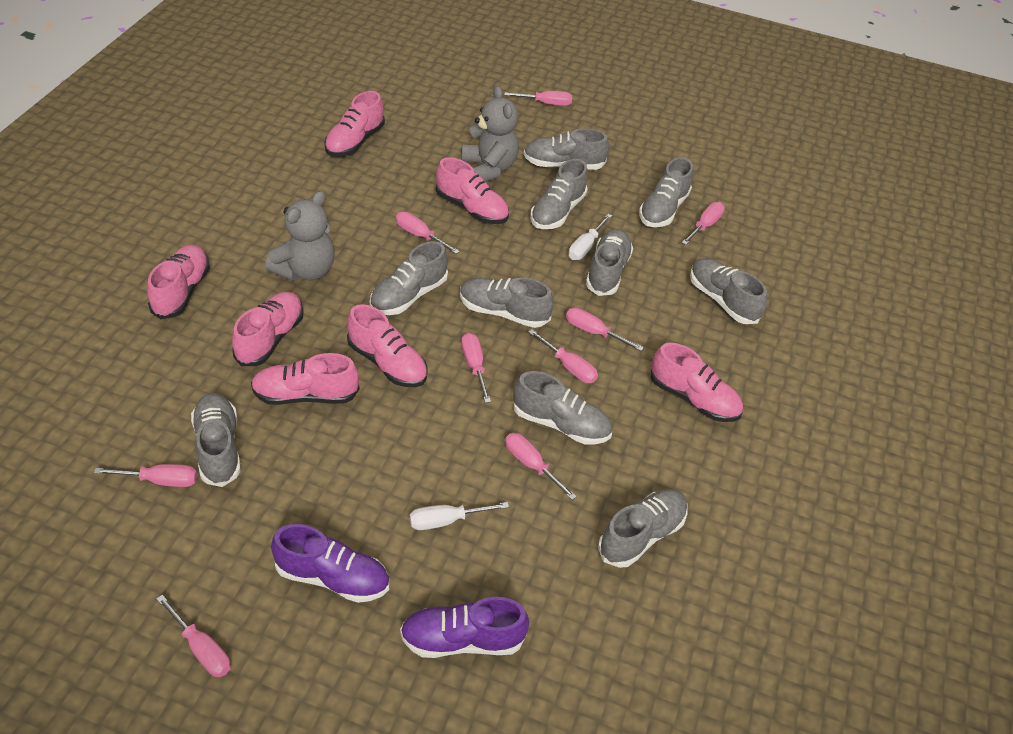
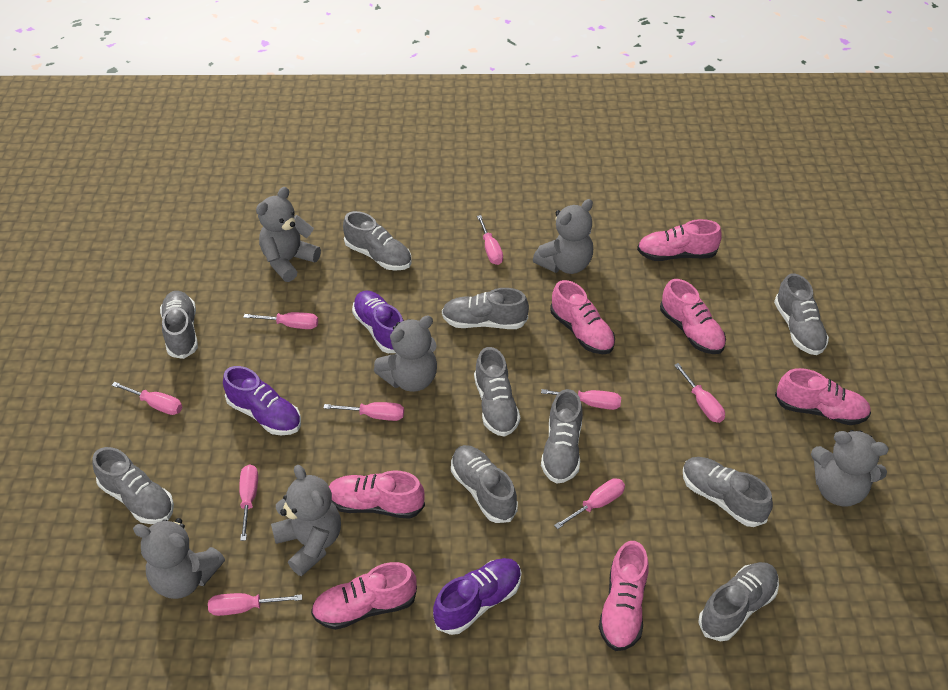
grey teddy bear: 2 -> 6
purple shoe: 2 -> 3
white screwdriver: 2 -> 0

